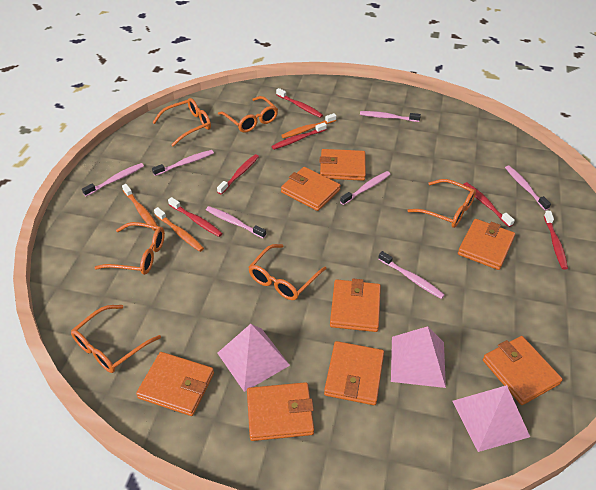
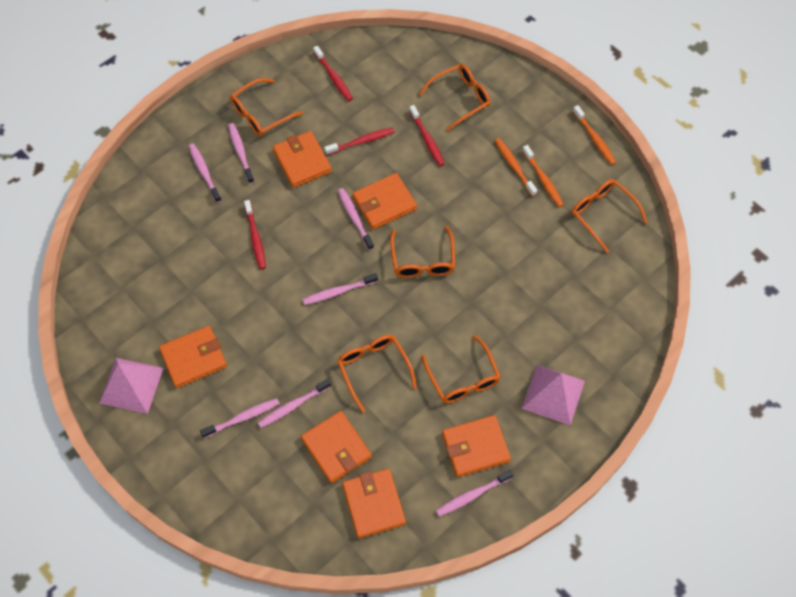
orange wallet: 8 -> 6
pink pyramid: 3 -> 2
red toothbrush: 6 -> 4

